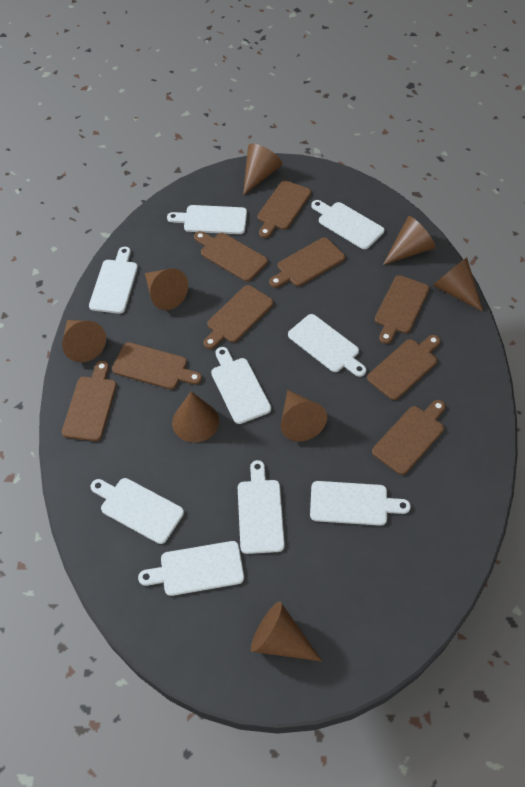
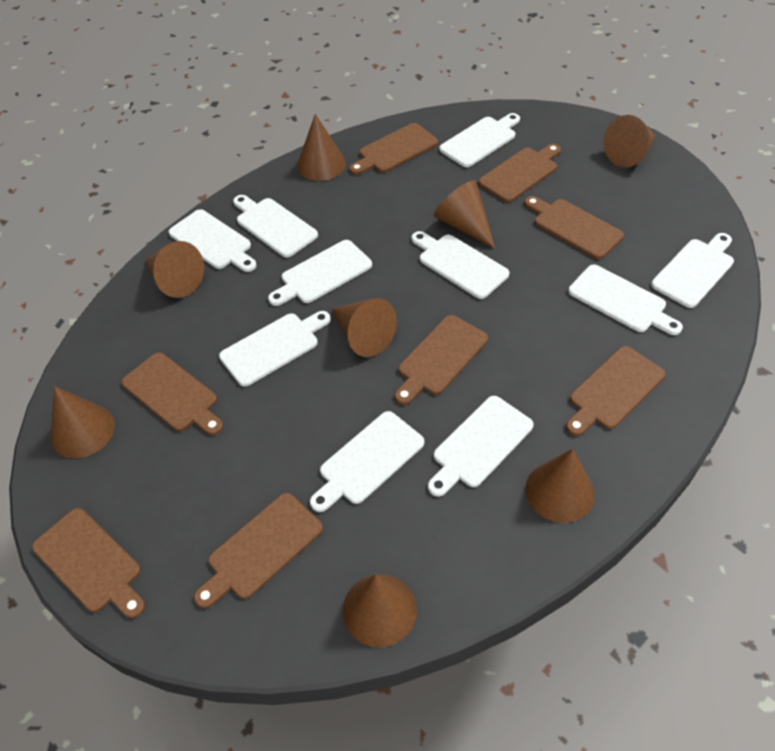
brown cutting board: 9 -> 8
white cutting board: 9 -> 10

